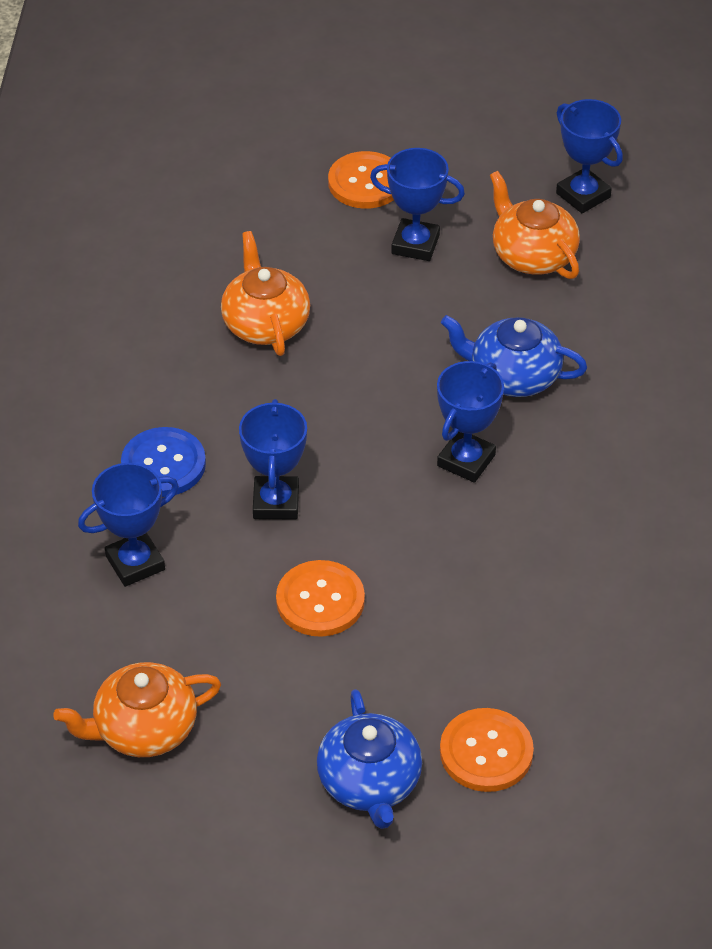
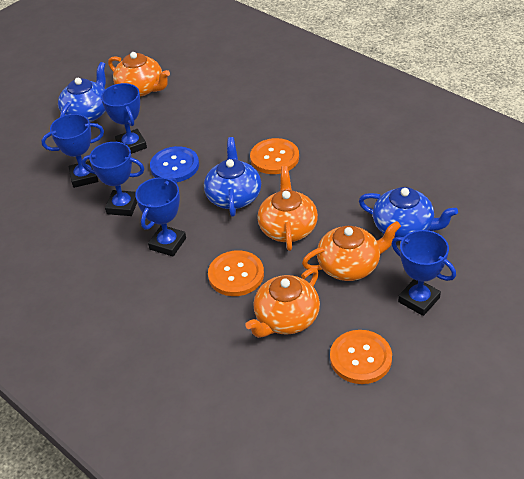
blue teapot: 2 -> 3
orange teapot: 3 -> 4

